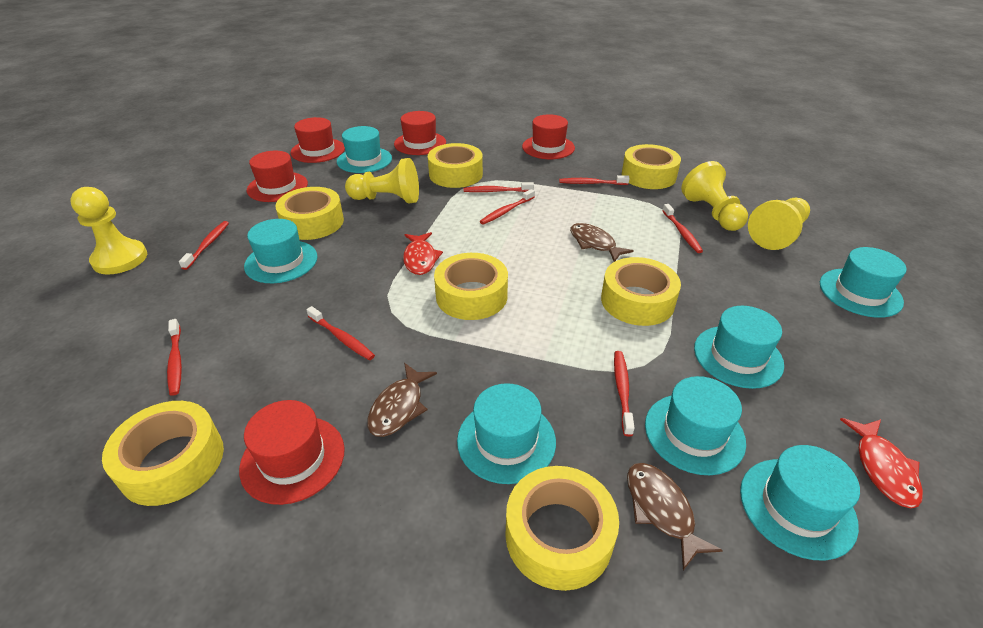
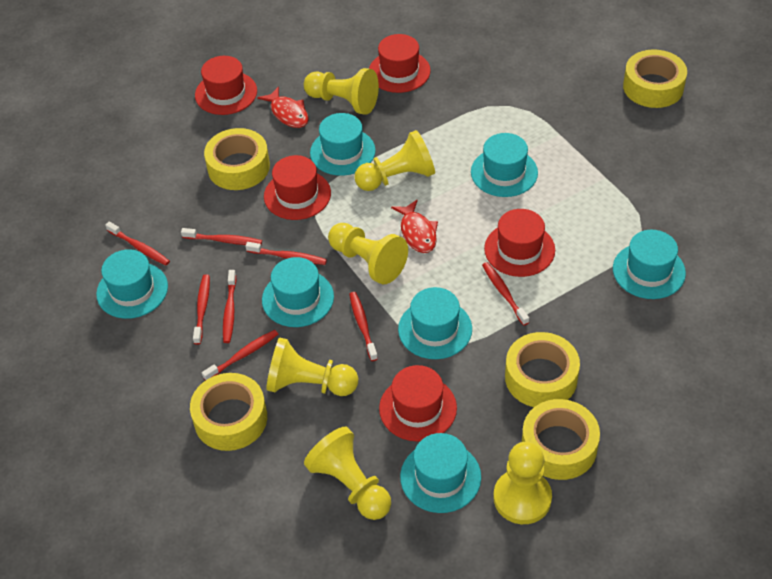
brown fish: 3 -> 0
yellow pawn: 4 -> 6
yellow tape: 7 -> 5

